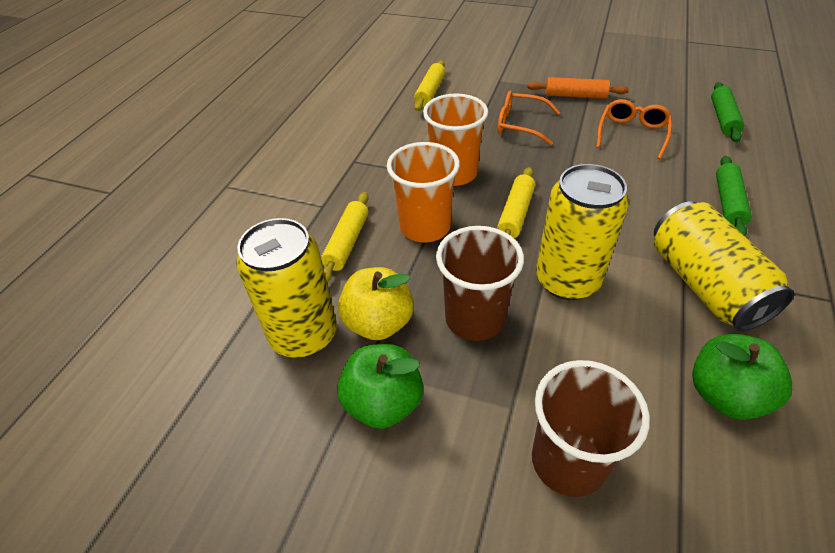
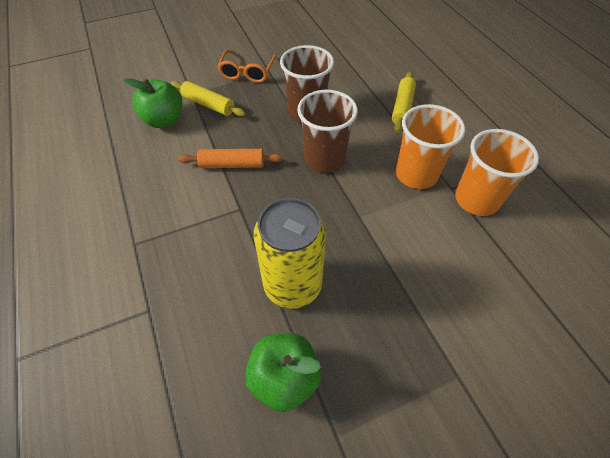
green rolling pin: 2 -> 0
orange glasses: 2 -> 1
yellow apple: 1 -> 0
yellow can: 3 -> 1
yellow rolling pin: 3 -> 2

